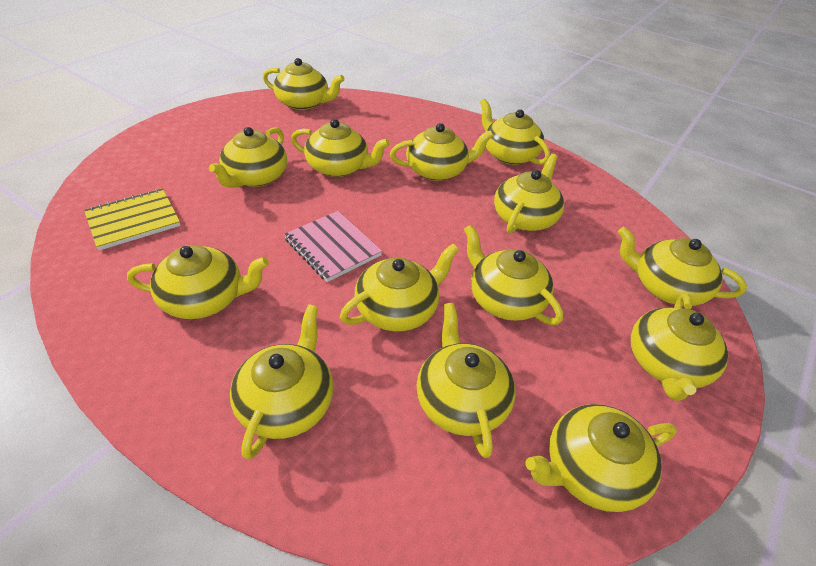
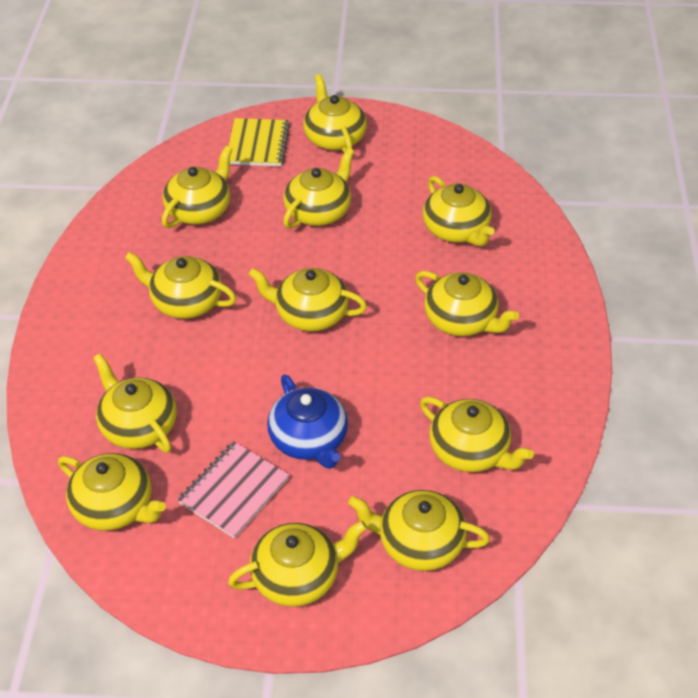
blue teapot: 0 -> 1
yellow teapot: 14 -> 12

